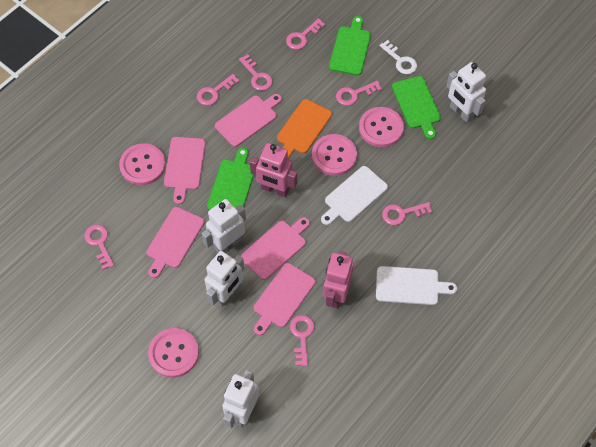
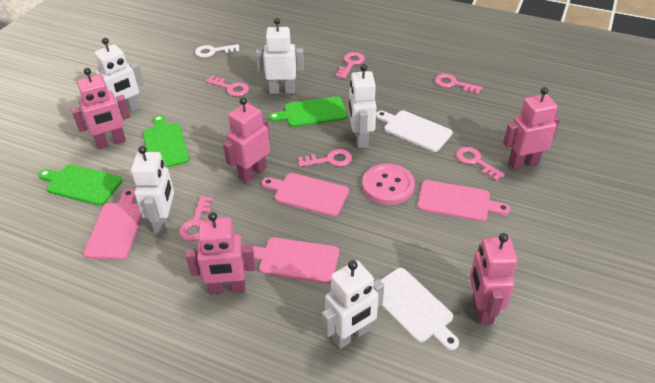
orange cutting board: 1 -> 0
pink button: 4 -> 1
pink cutting board: 5 -> 4
pink key: 7 -> 6
pink robot: 2 -> 5
white robot: 4 -> 5

